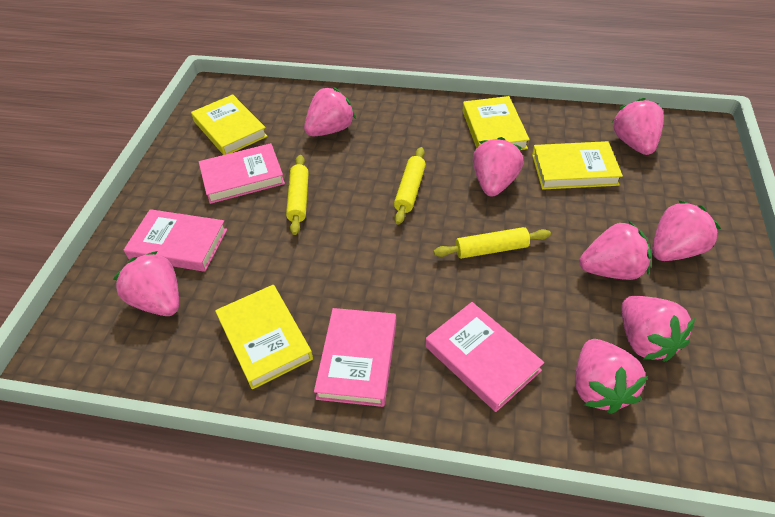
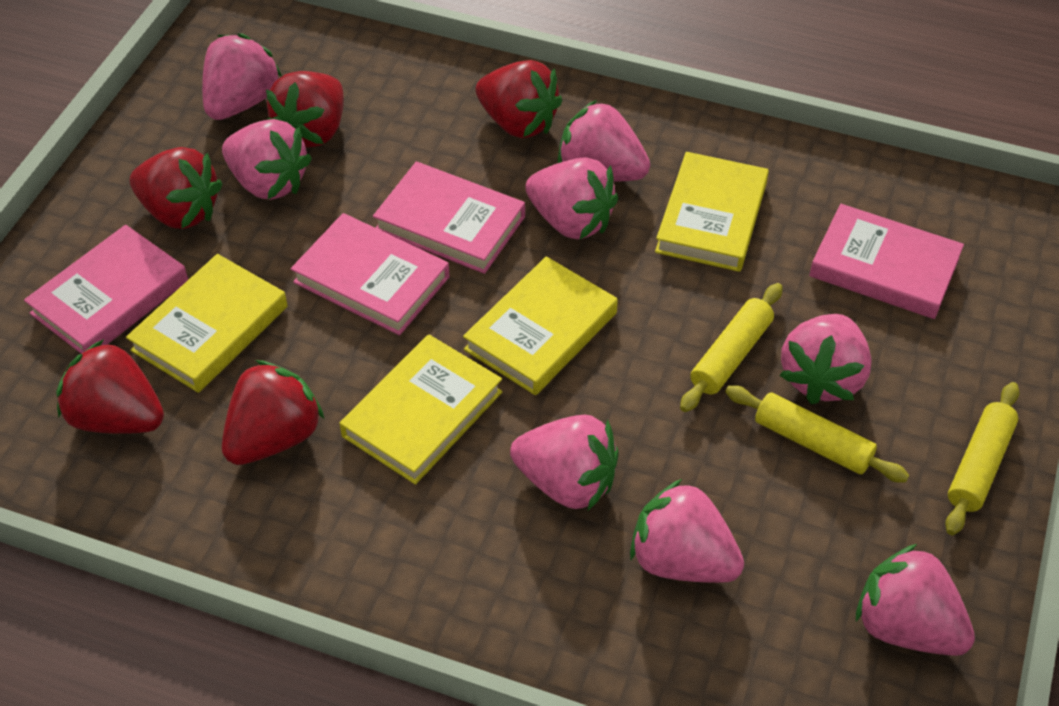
red strawberry: 0 -> 5

